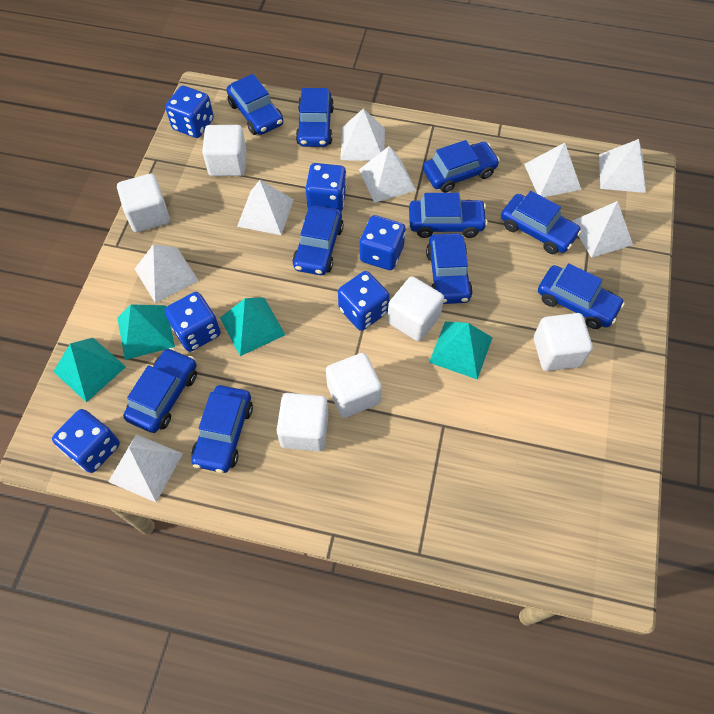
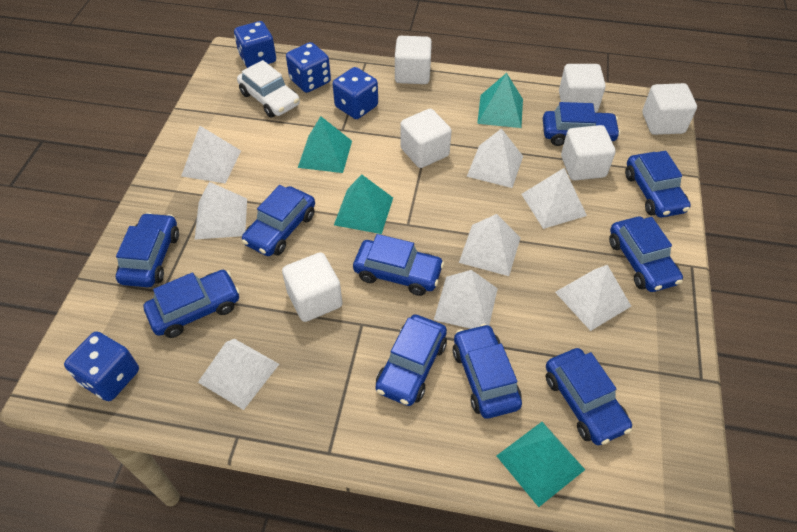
blue dice: 6 -> 4
white car: 0 -> 1

